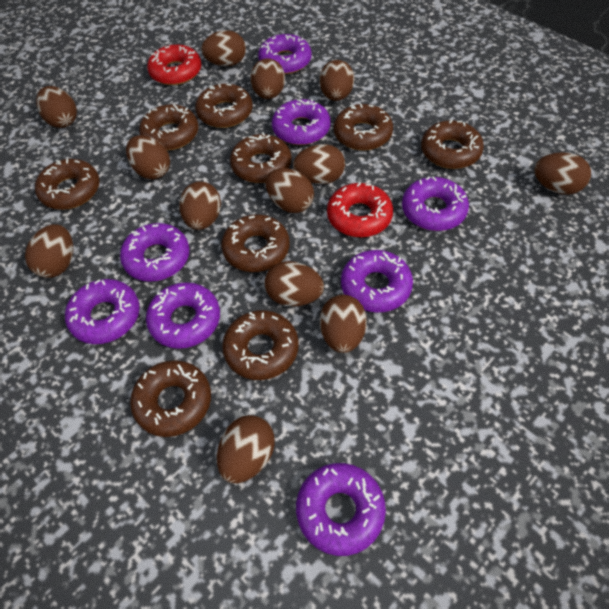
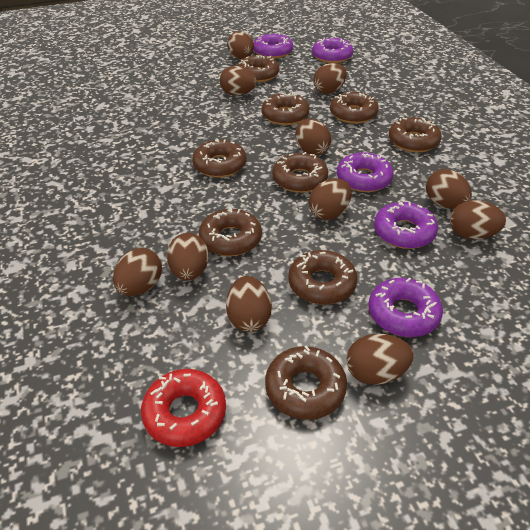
brown egg: 13 -> 11
purple donut: 8 -> 5
red donut: 2 -> 1

